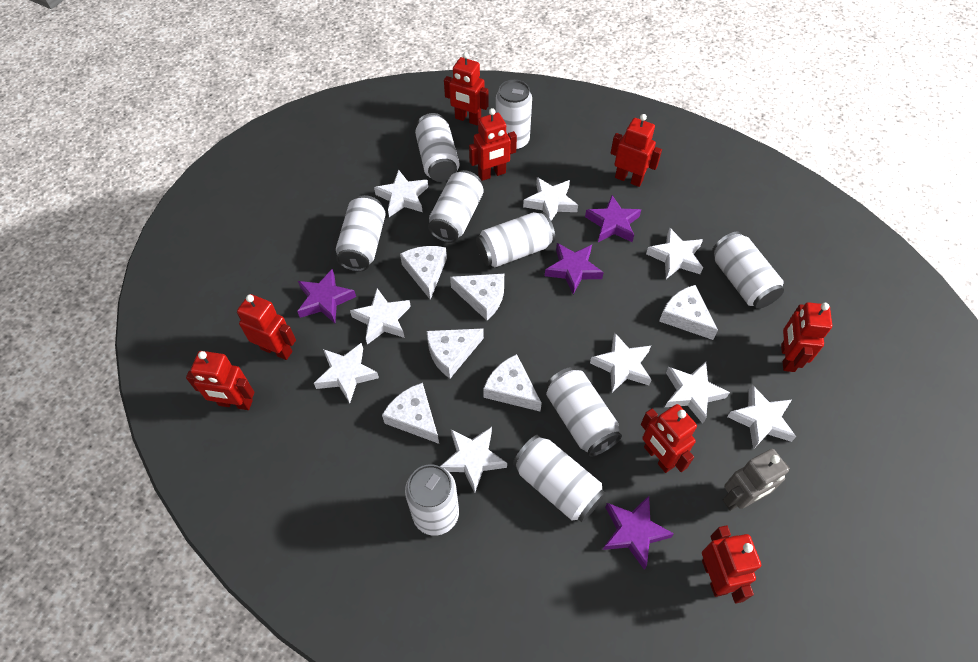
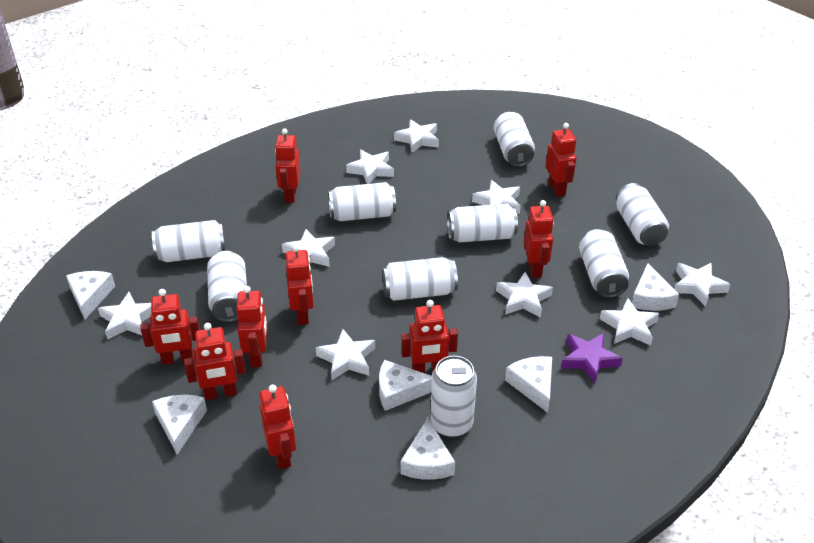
grey robot: 1 -> 0
purple star: 4 -> 1
red robot: 8 -> 9

